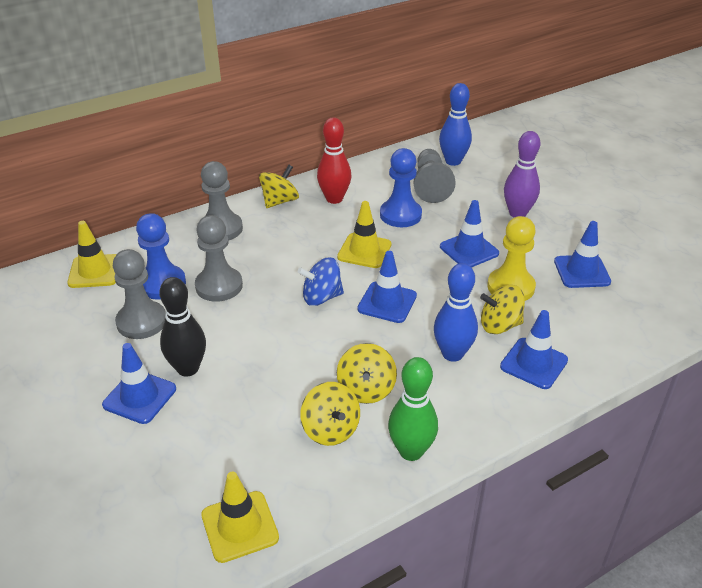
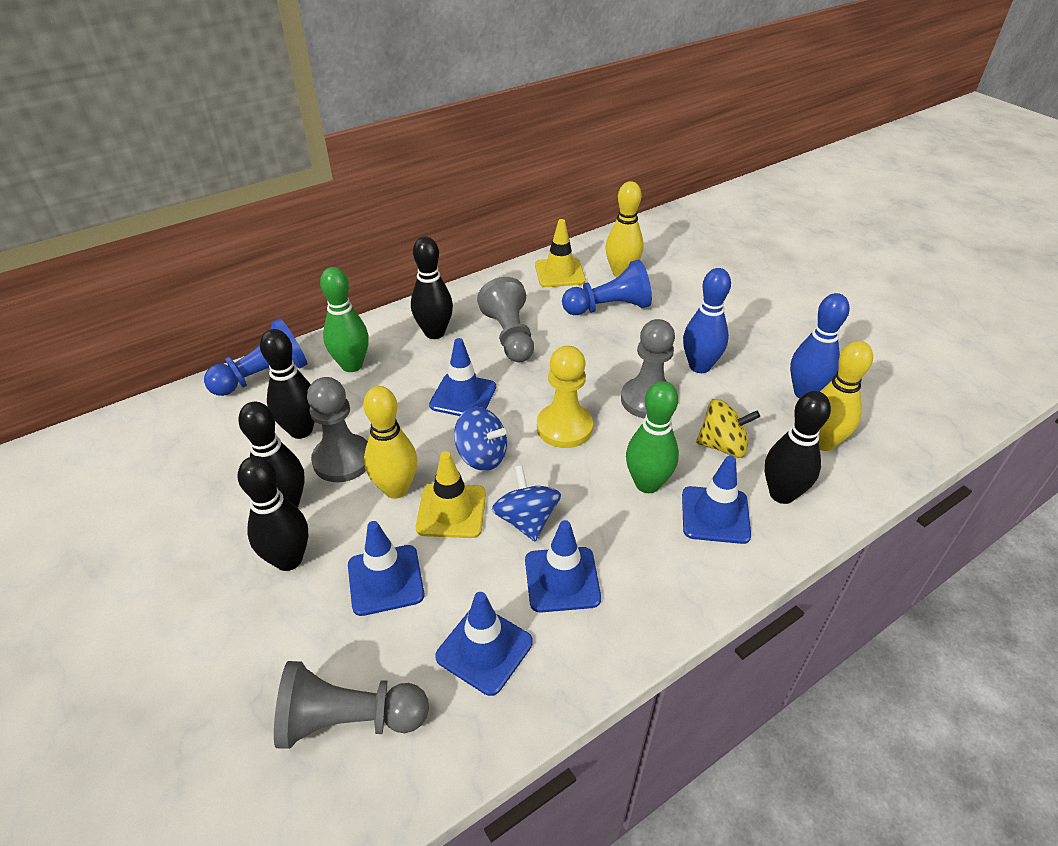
black bowling pin: 1 -> 5
blue spinning top: 1 -> 2
green bowling pin: 1 -> 2
purple bowling pin: 1 -> 0
red bowling pin: 1 -> 0
yellow bowling pin: 0 -> 3
yellow spinning top: 4 -> 1
yellow traffic cone: 3 -> 2

